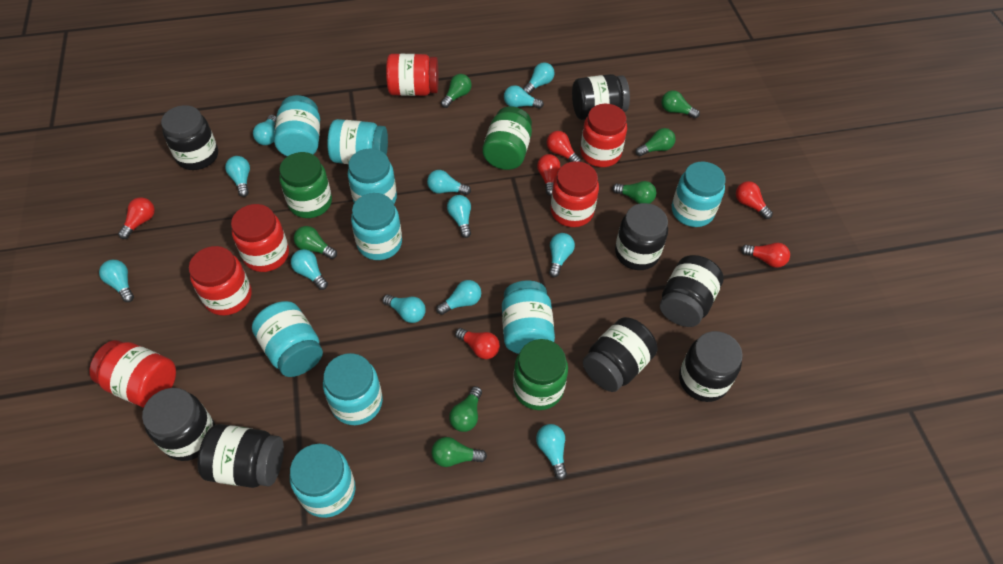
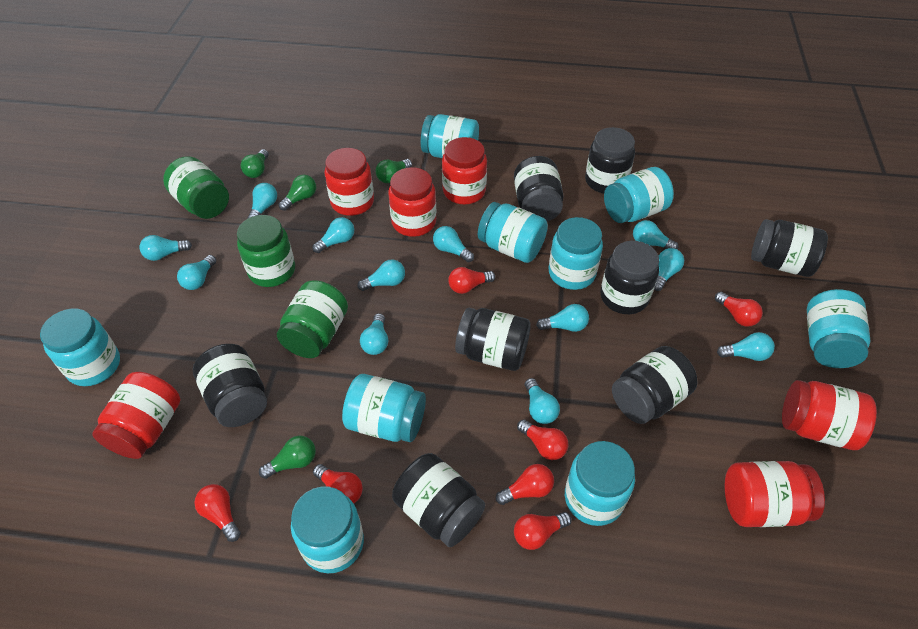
green light bulb: 7 -> 4
red light bulb: 6 -> 7

